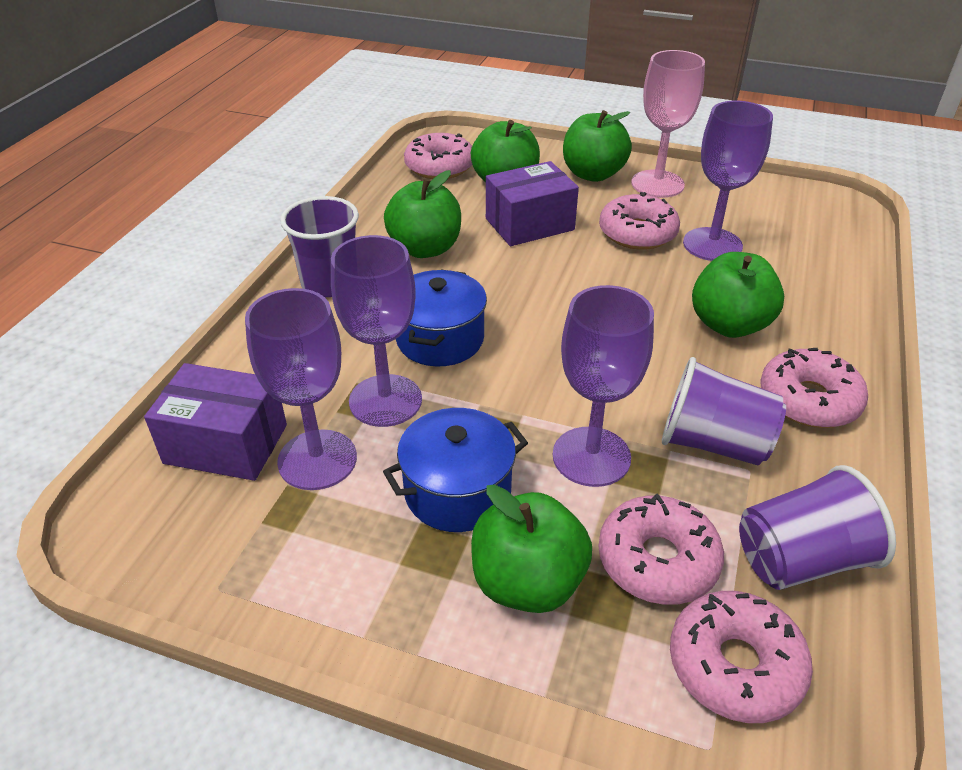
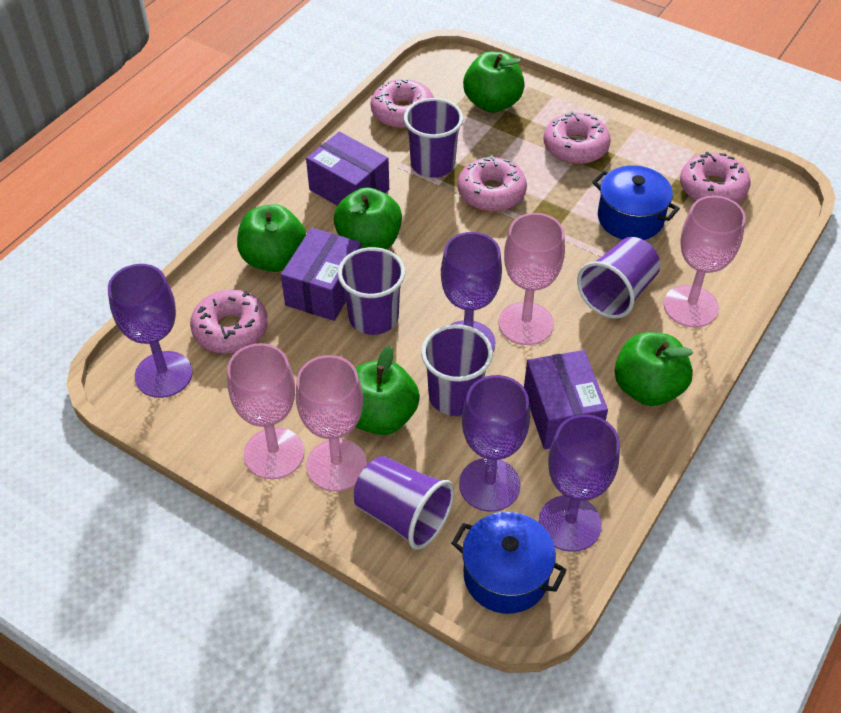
pink goblet: 1 -> 4
purple box: 2 -> 3
purple cup: 3 -> 5

